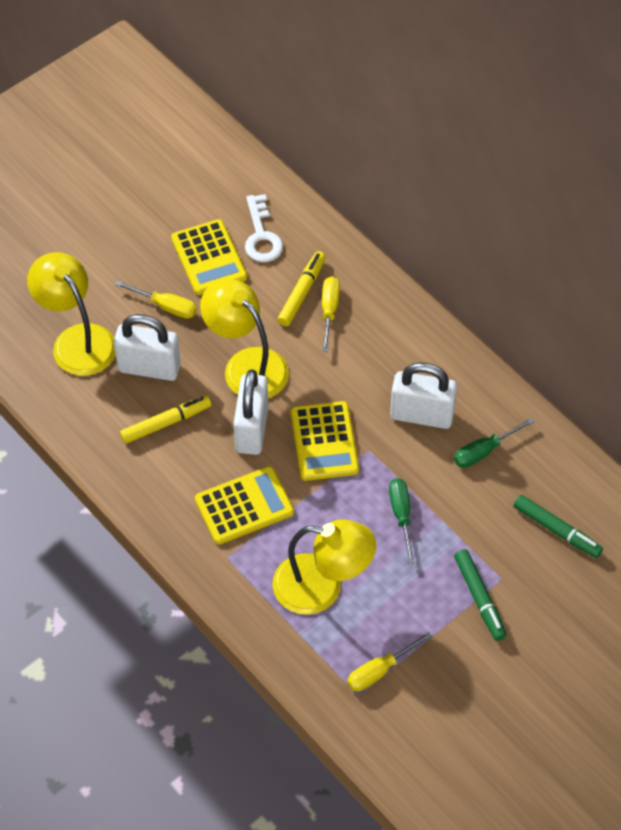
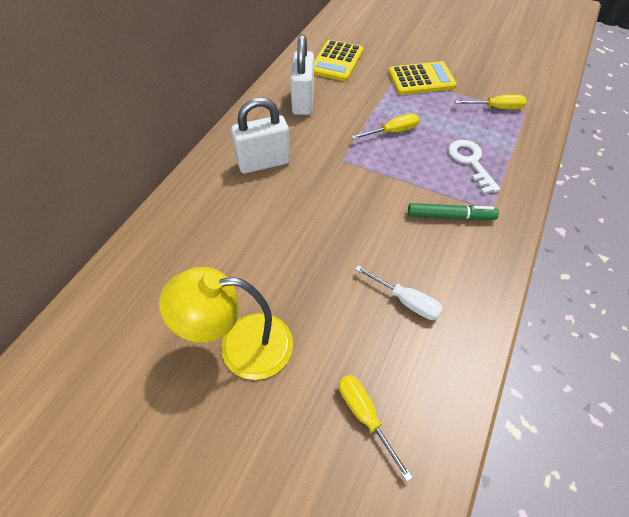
green marker: 2 -> 1
green screwdriver: 2 -> 0
white padlock: 3 -> 2
white screwdriver: 0 -> 1
yellow calculator: 3 -> 2
yellow lamp: 3 -> 1
yellow marker: 2 -> 0

